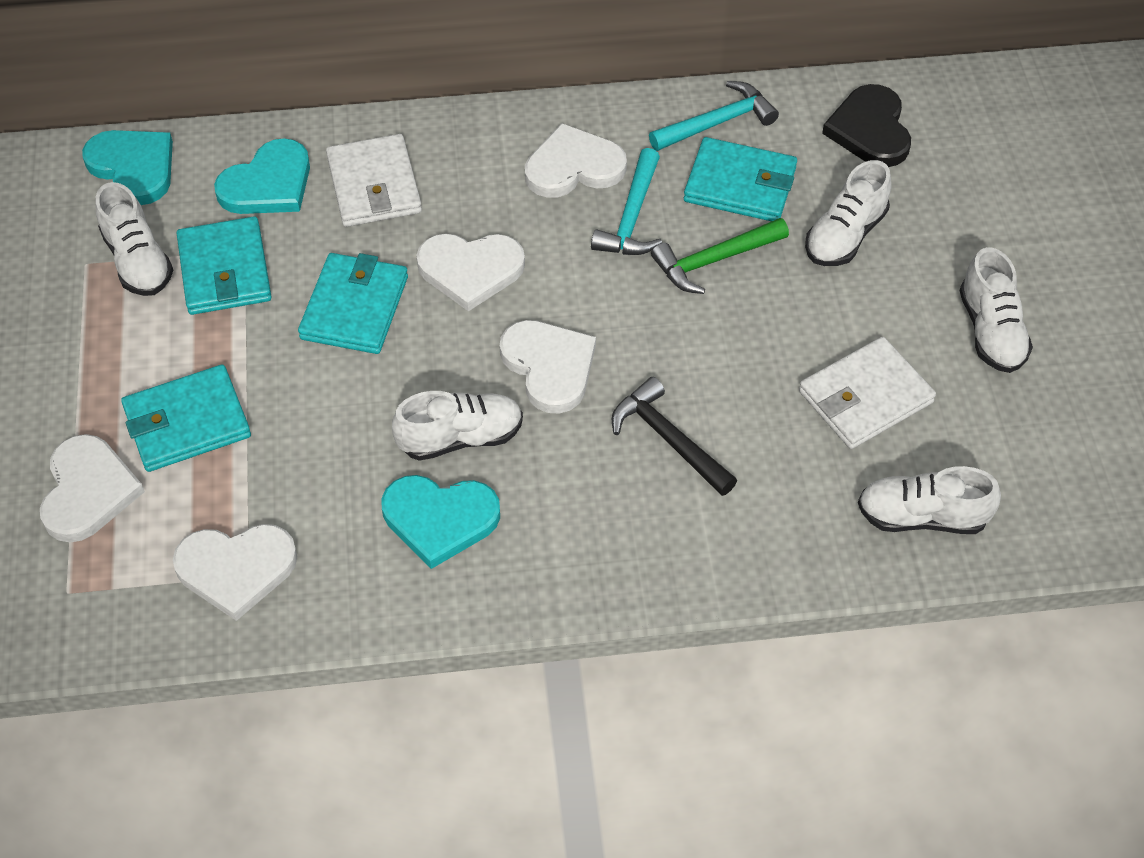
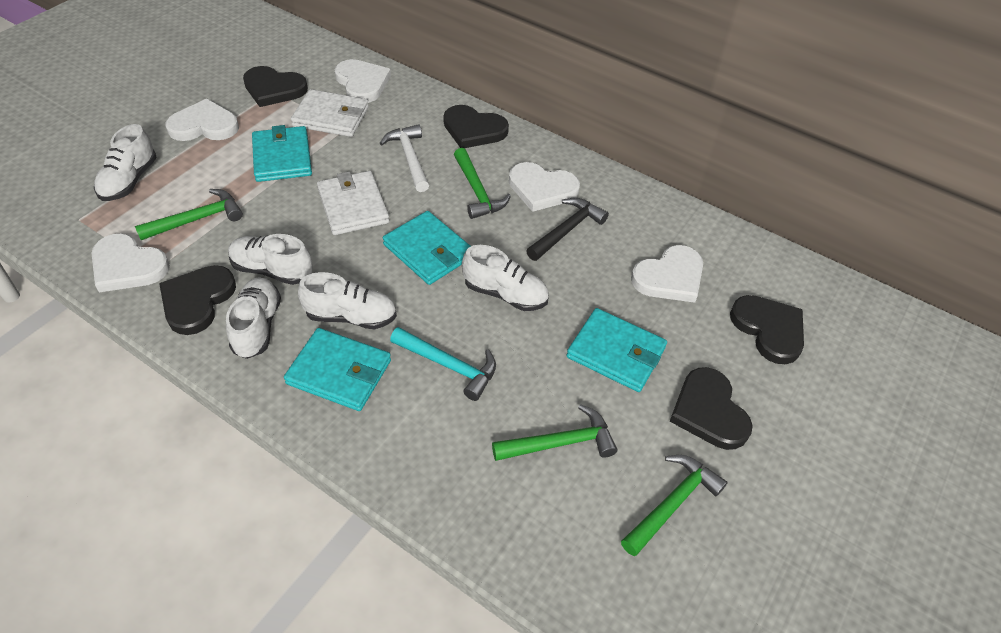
black heart: 1 -> 5
green hammer: 1 -> 4
turquoise hammer: 2 -> 1
turquoise heart: 3 -> 0
white hammer: 0 -> 1

